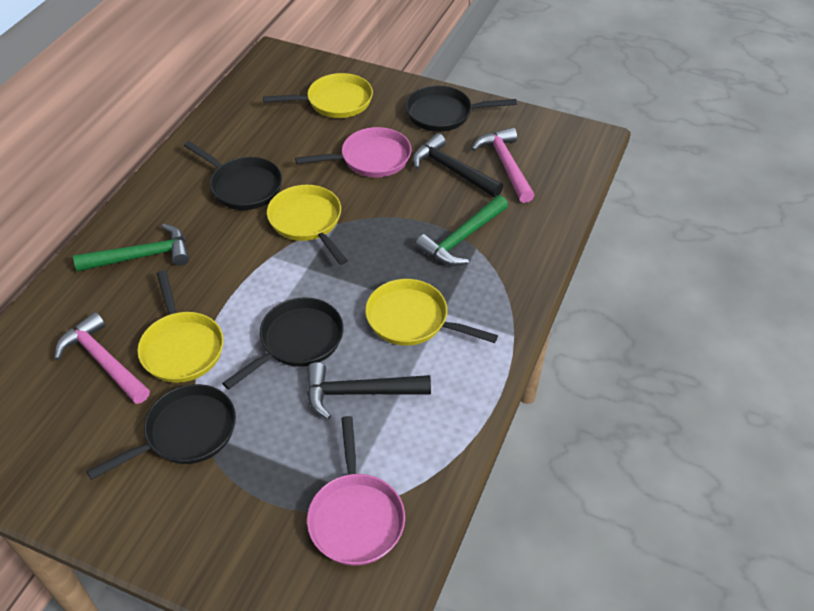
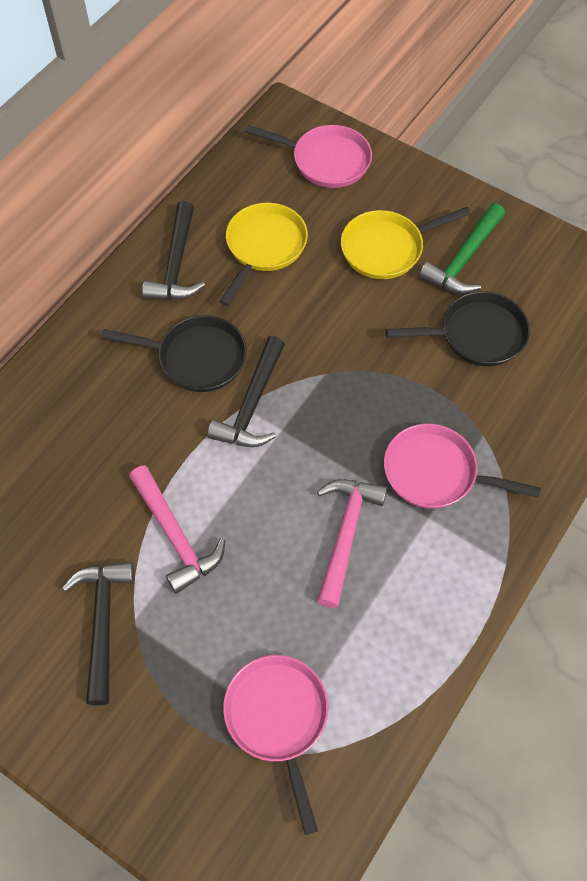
black hammer: 2 -> 3
black pan: 4 -> 2
green hammer: 2 -> 1
pink pan: 2 -> 3
yellow pan: 4 -> 2

